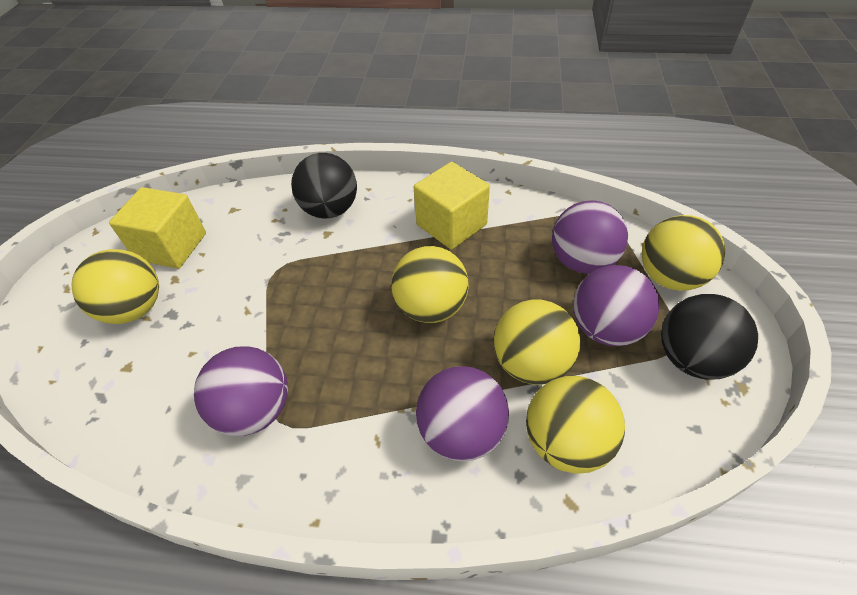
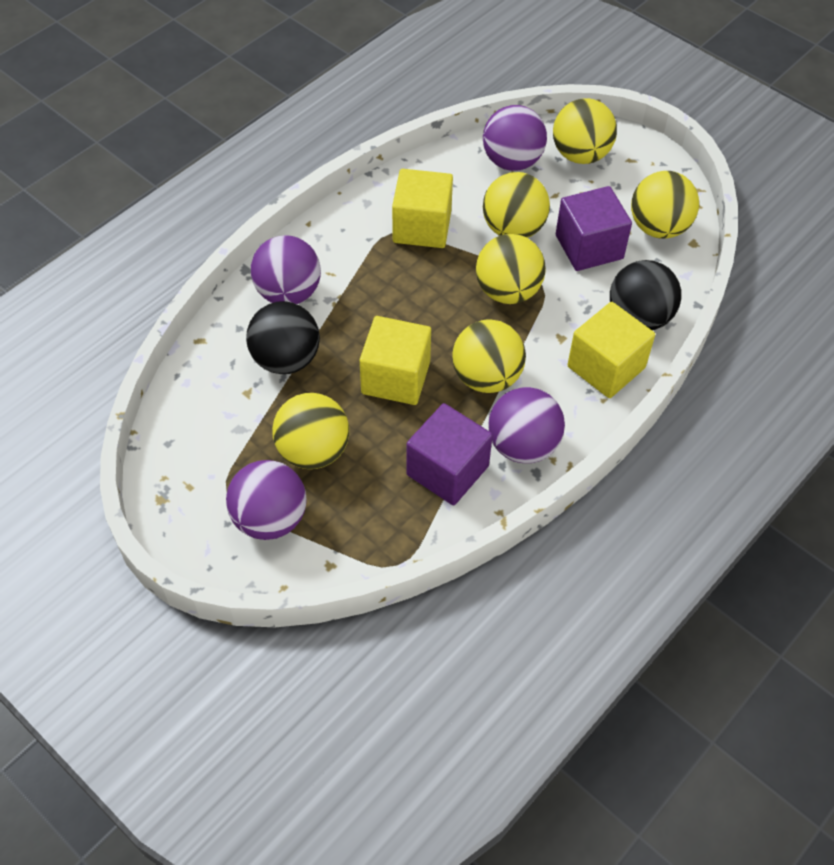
purple cube: 0 -> 2
yellow ball: 5 -> 6
yellow cube: 2 -> 3

